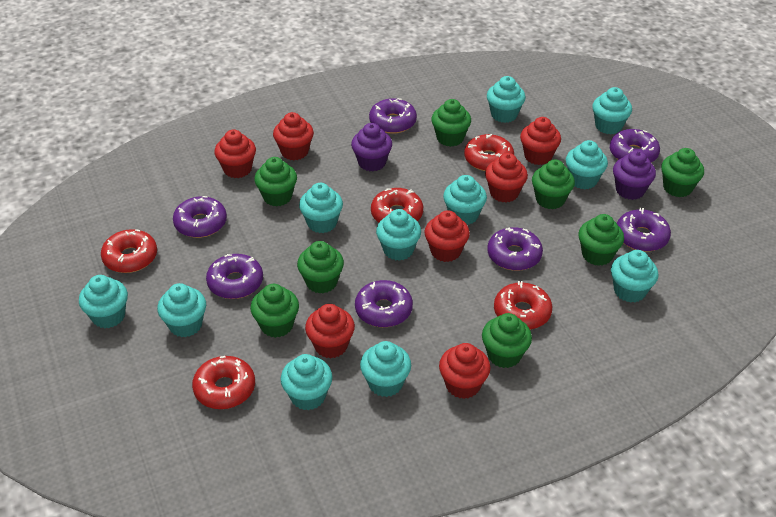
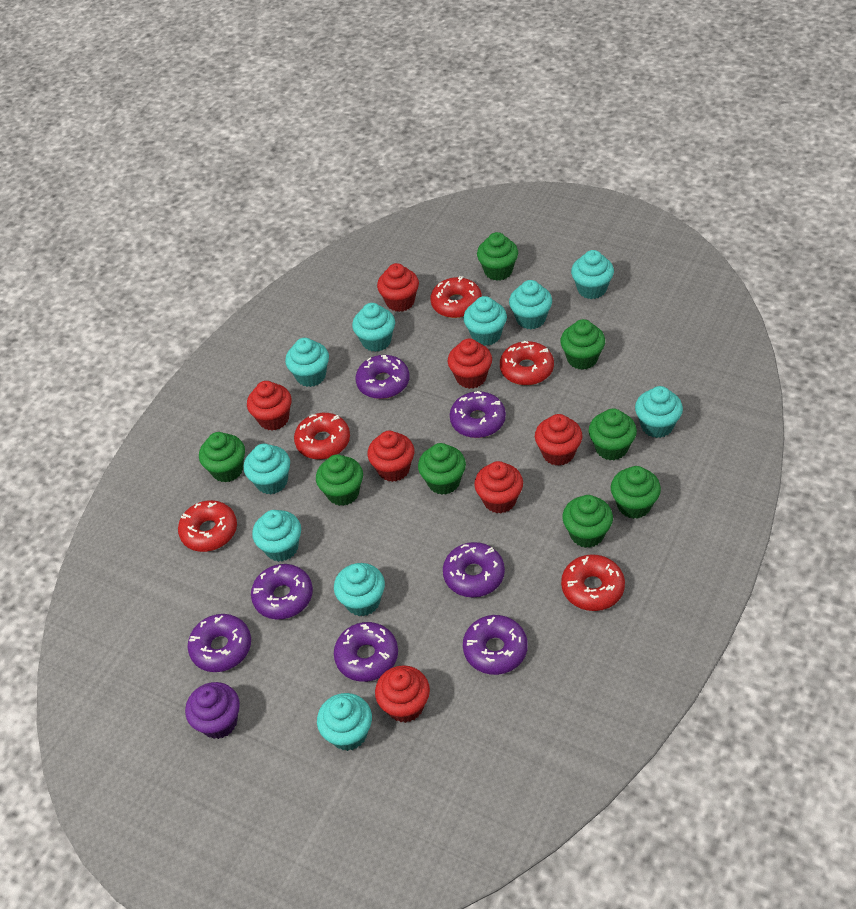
purple cupcake: 2 -> 1
turquoise cupcake: 11 -> 10

